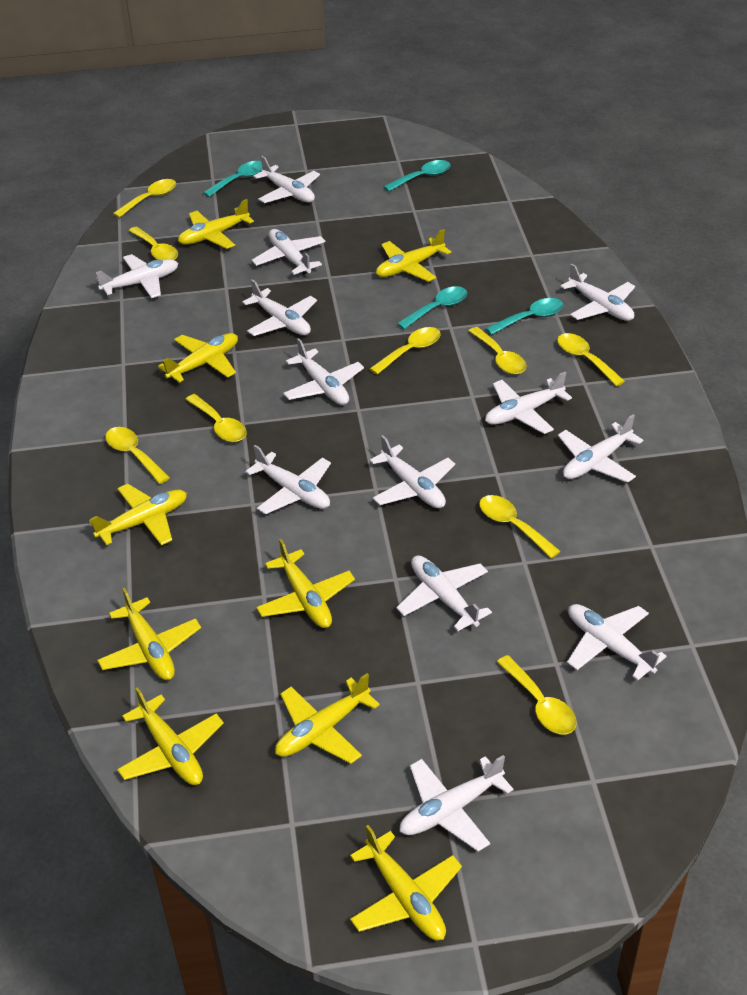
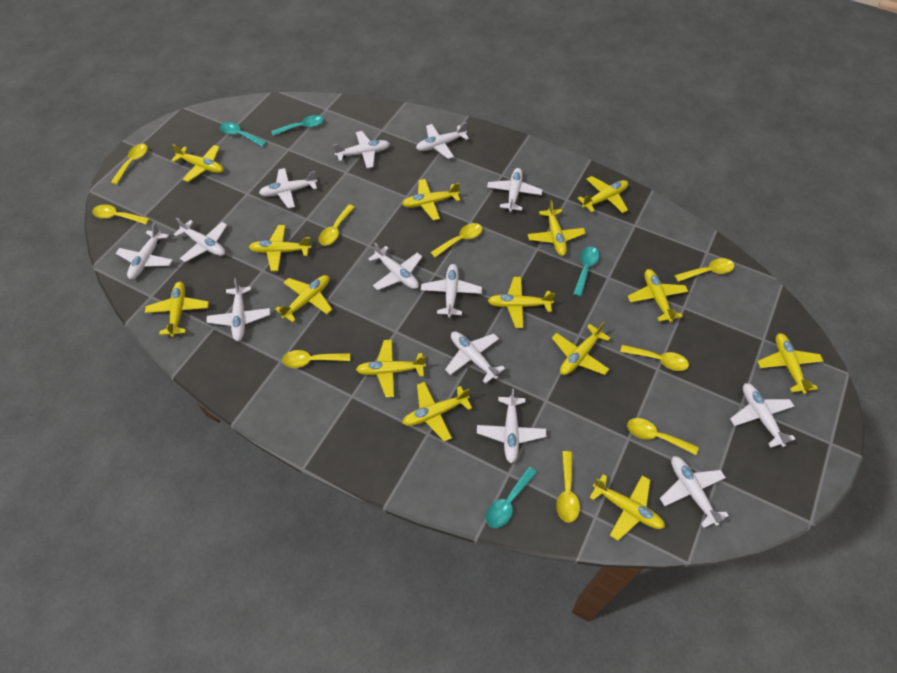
yellow plane: 9 -> 14

